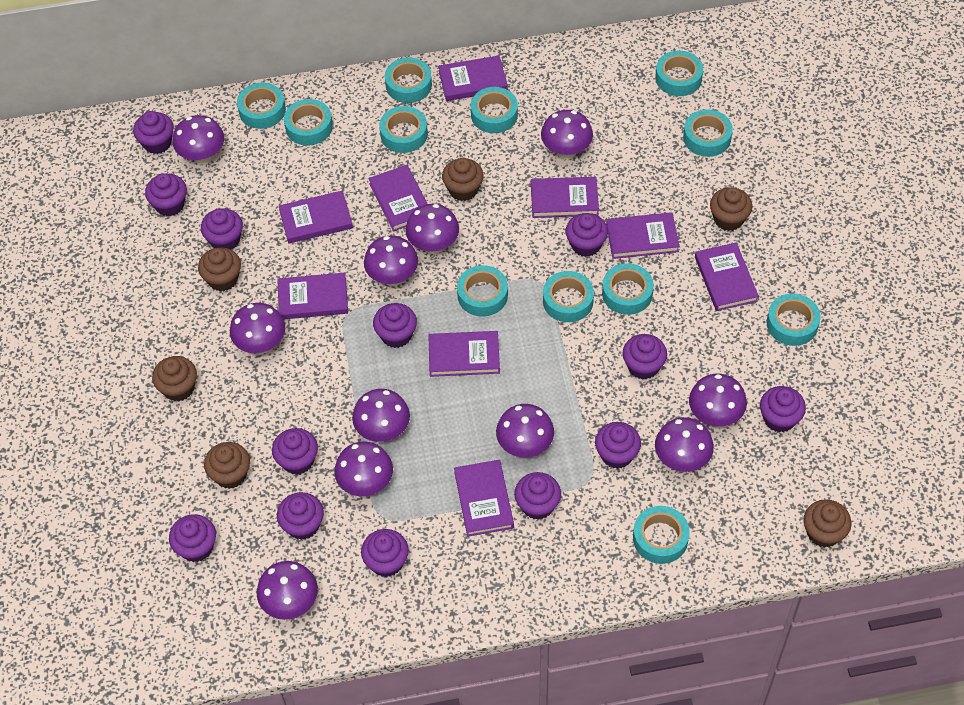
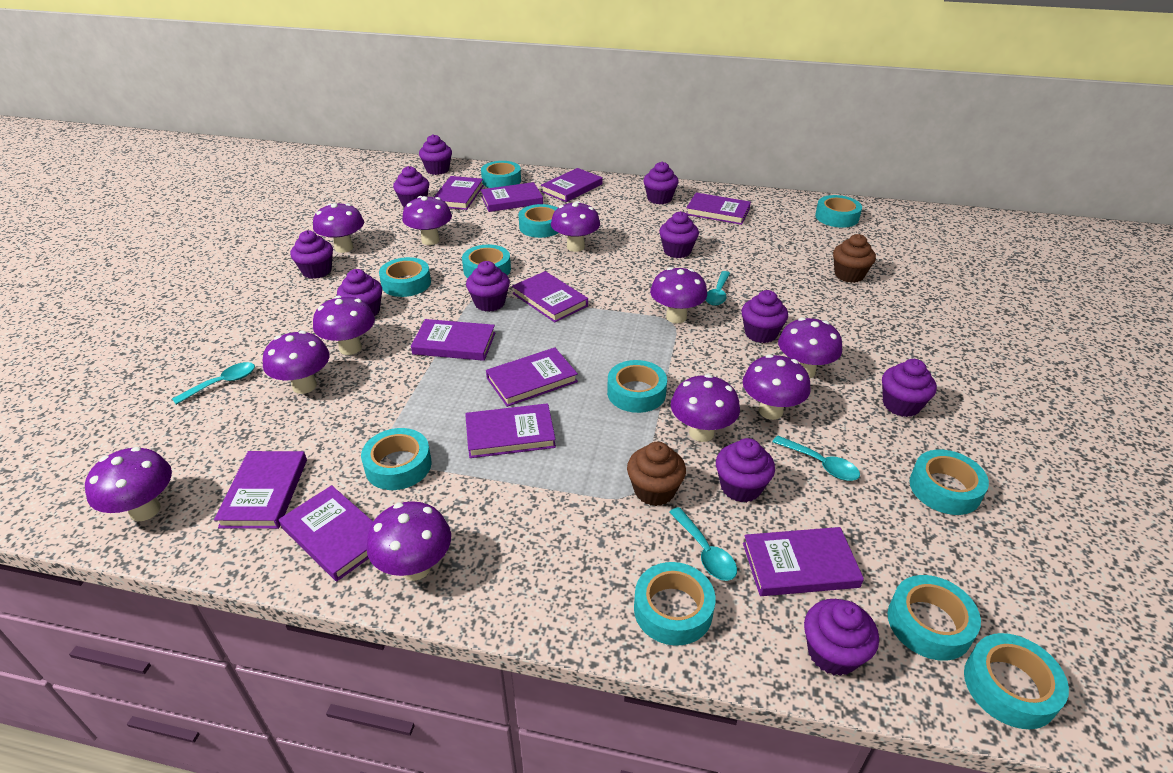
brown cupcake: 6 -> 2
purple book: 9 -> 11
purple cupcake: 13 -> 11
turquoise spoon: 0 -> 4
turquoise tape: 12 -> 11

